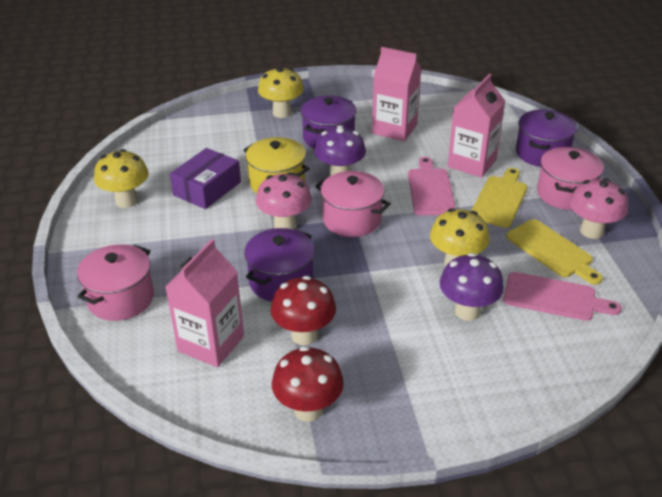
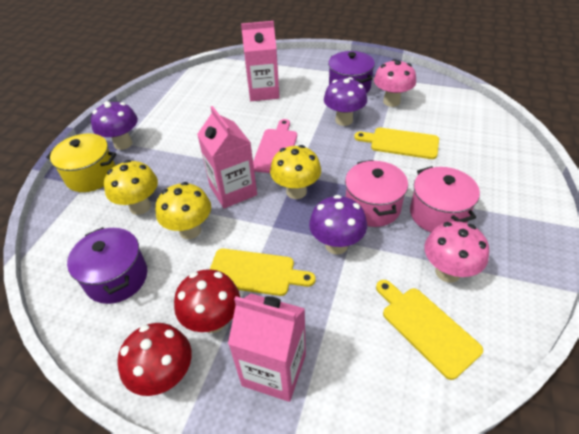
pink cutting board: 2 -> 1
pink pot: 3 -> 2
purple box: 1 -> 0
purple mushroom: 2 -> 3
purple pot: 3 -> 2
yellow cutting board: 2 -> 3

